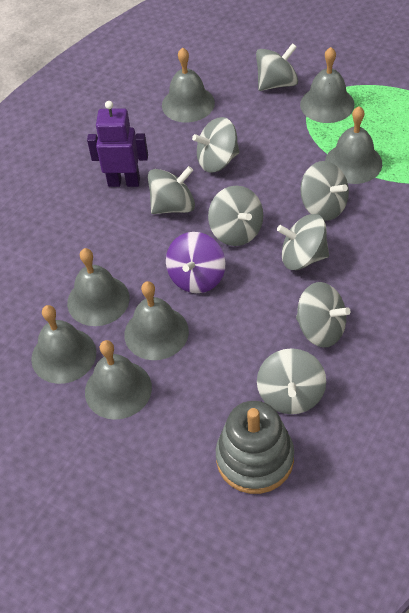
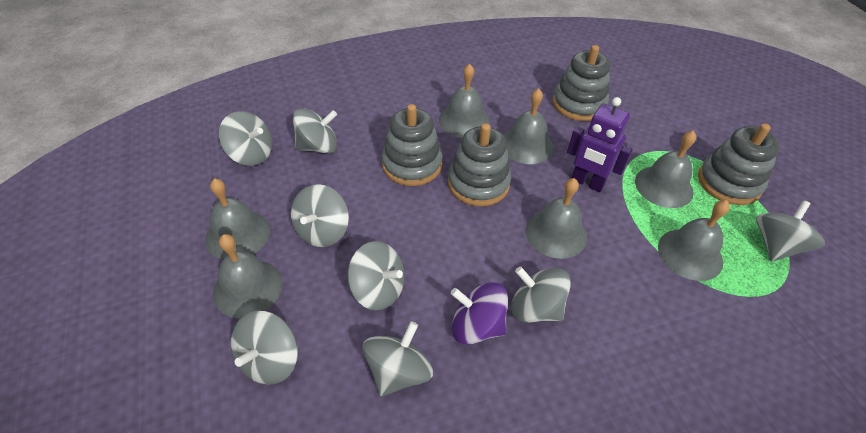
grey stacking toy: 1 -> 4

